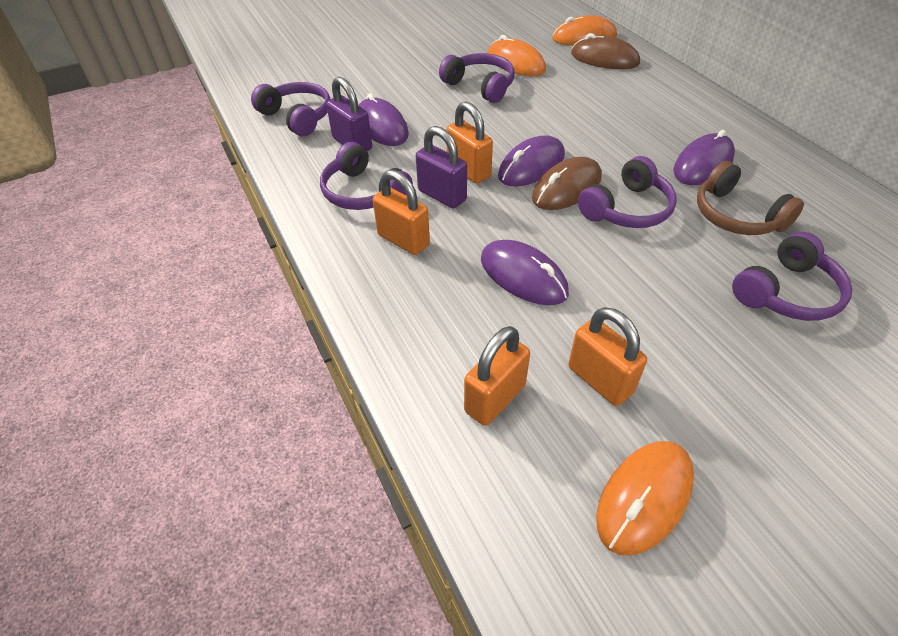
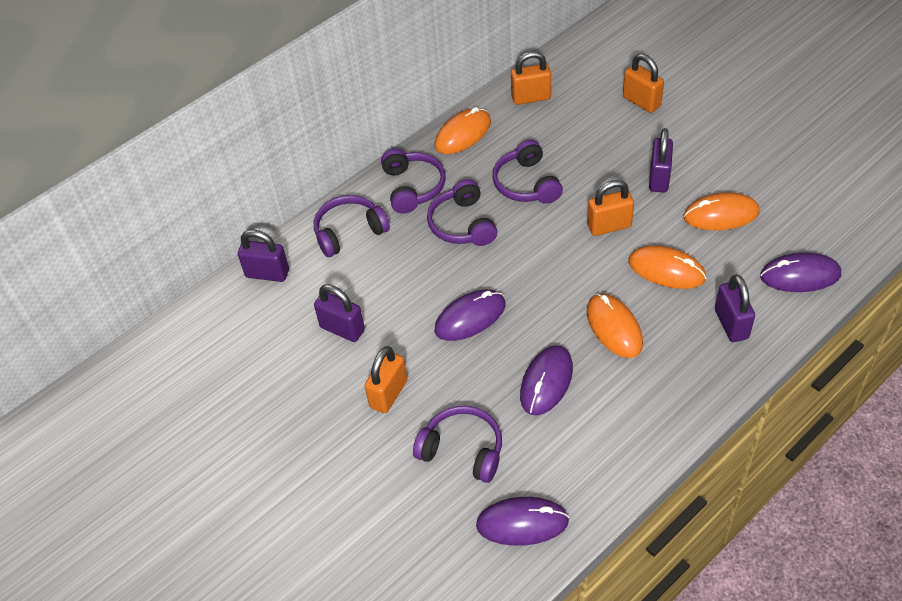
brown headphones: 1 -> 0
brown mouse: 2 -> 0
orange mouse: 3 -> 4
purple padlock: 2 -> 4

